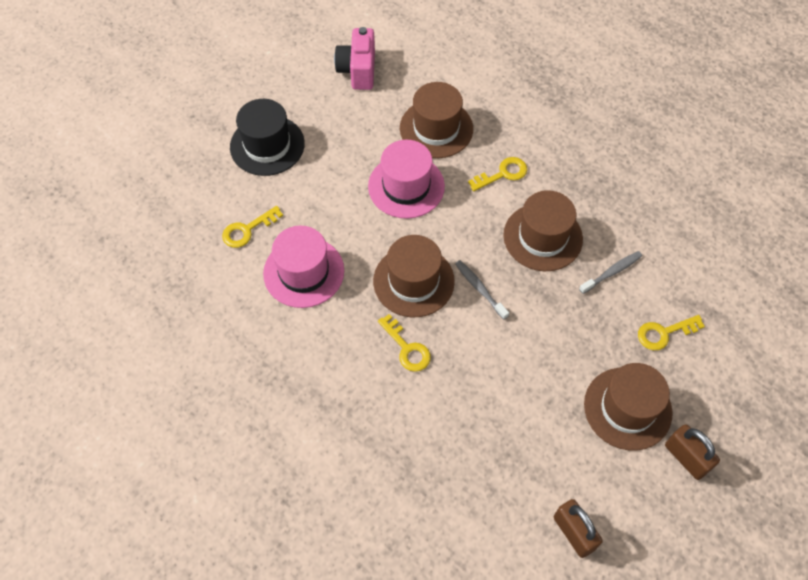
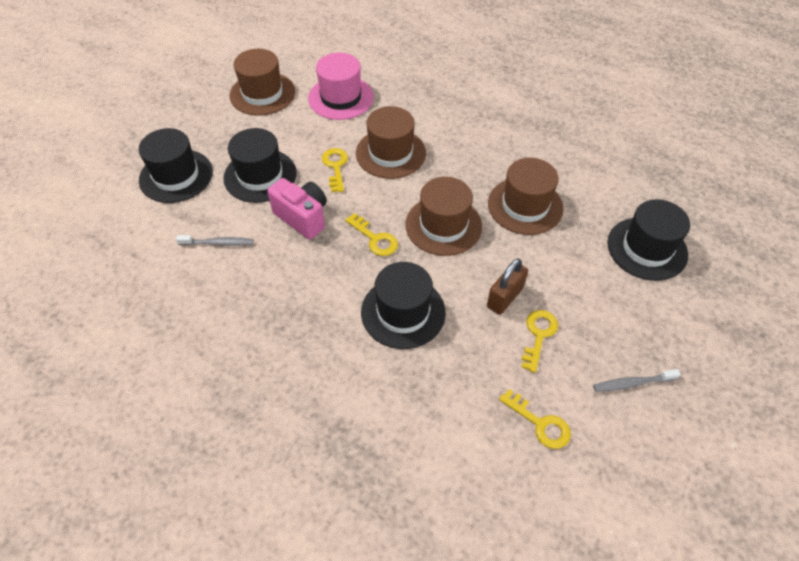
black hat: 1 -> 4
brown padlock: 2 -> 1
pink hat: 2 -> 1

